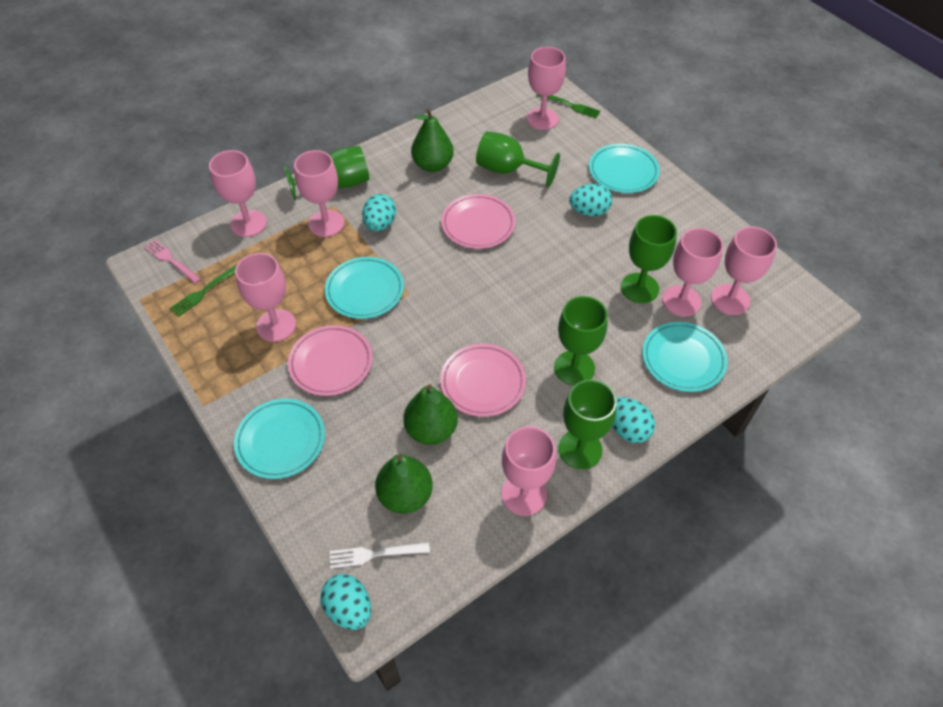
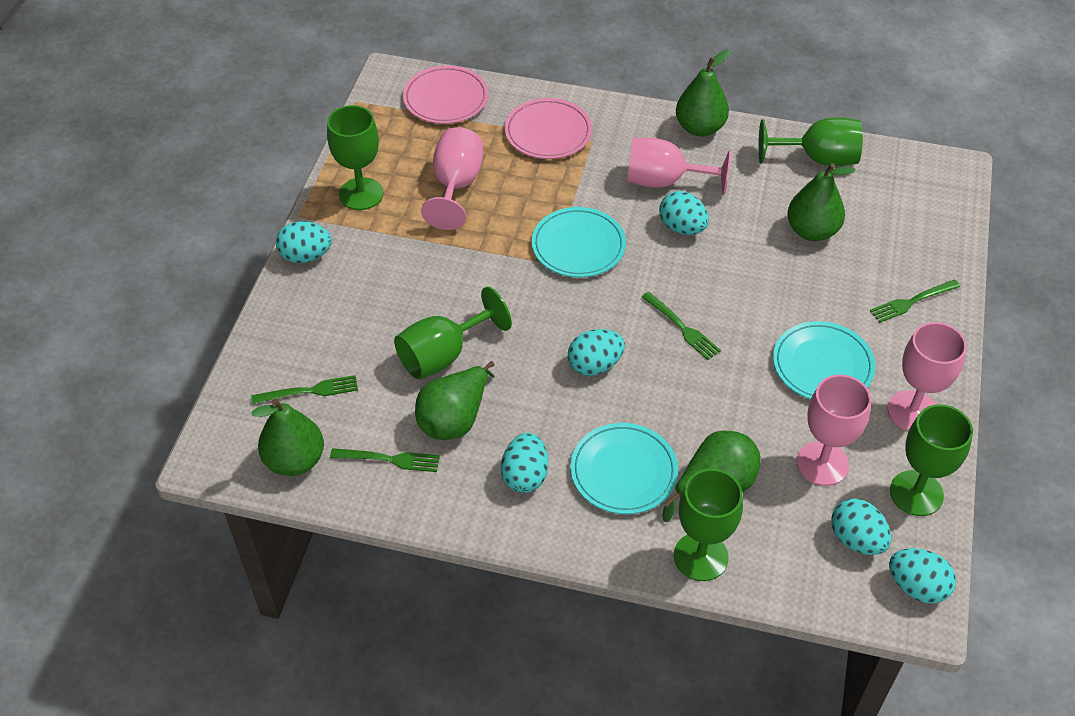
green fork: 2 -> 4
green pear: 3 -> 5
pink fork: 1 -> 0
pink goblet: 7 -> 4
pink plate: 3 -> 2
turquoise egg: 4 -> 6
turquoise plate: 4 -> 3
white fork: 1 -> 0

